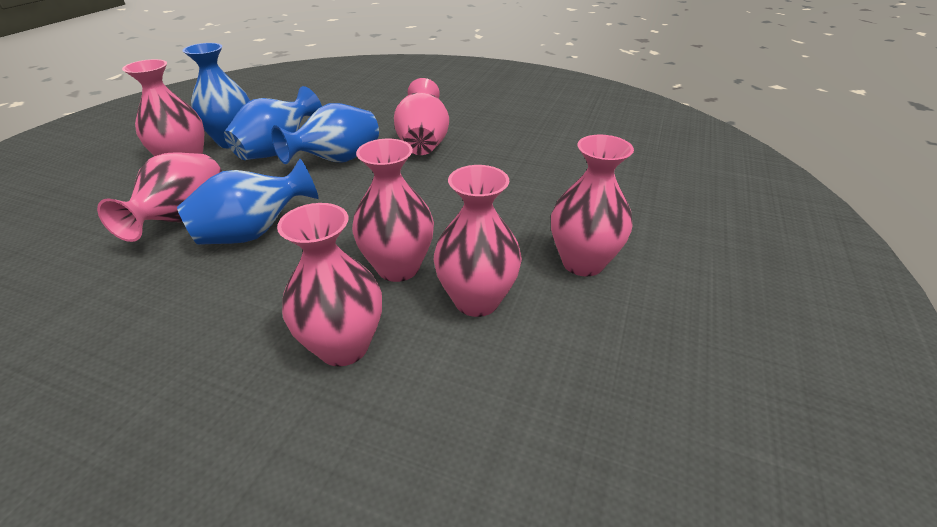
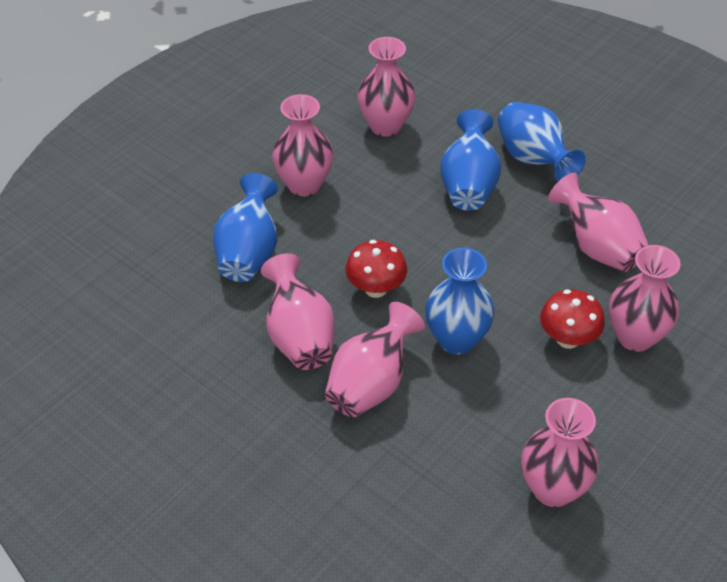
red mushroom: 0 -> 2

